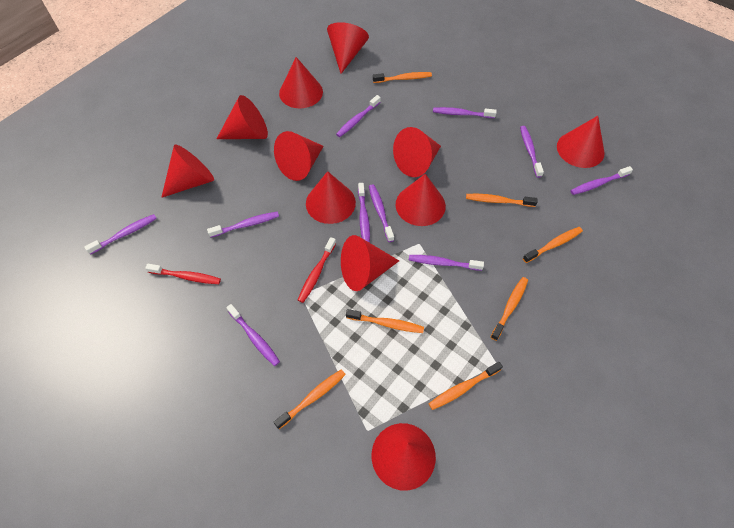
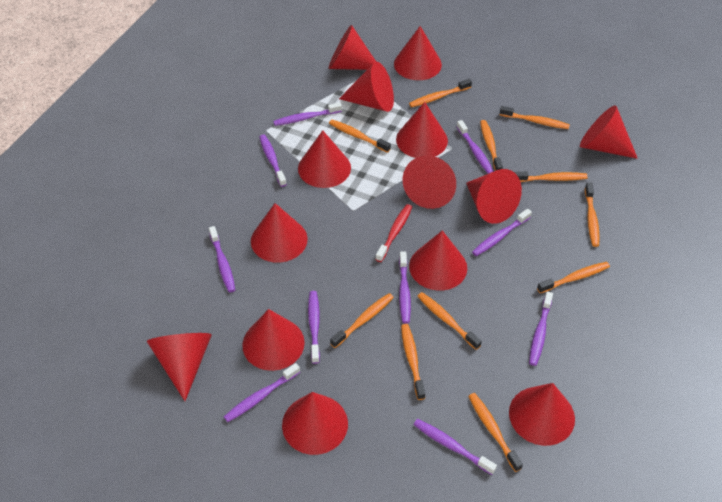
orange toothbrush: 7 -> 11
red cone: 11 -> 14
red toothbrush: 2 -> 1

